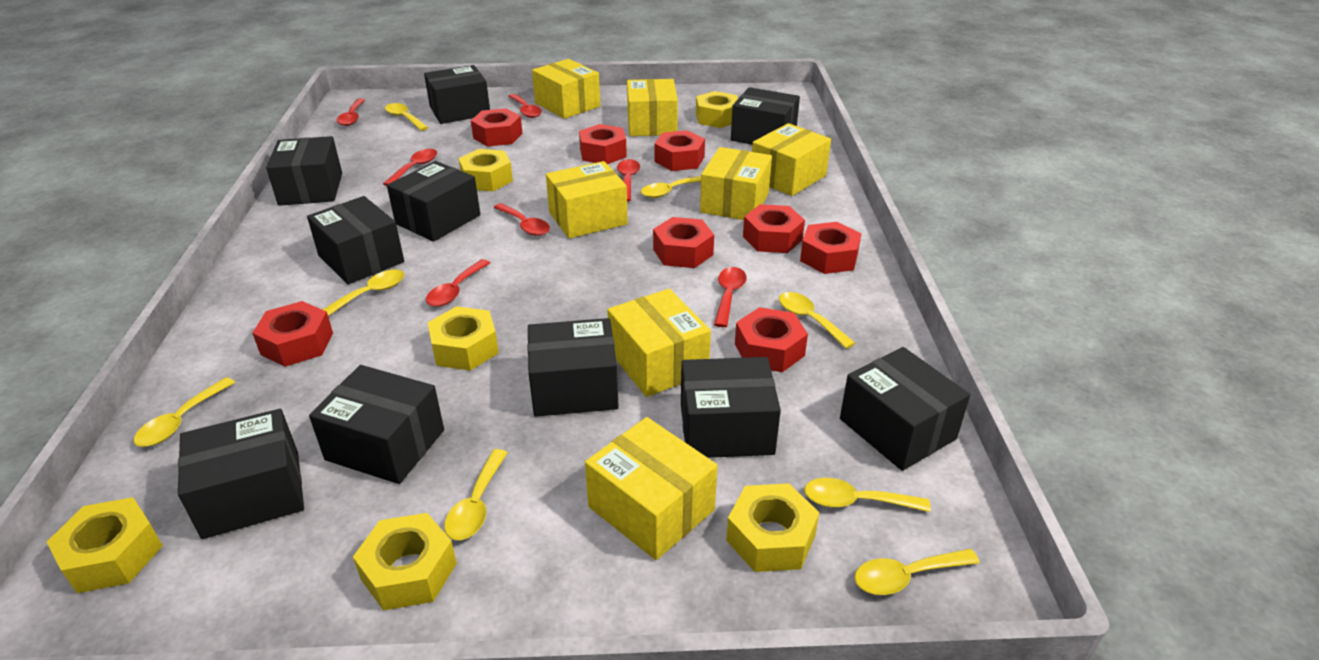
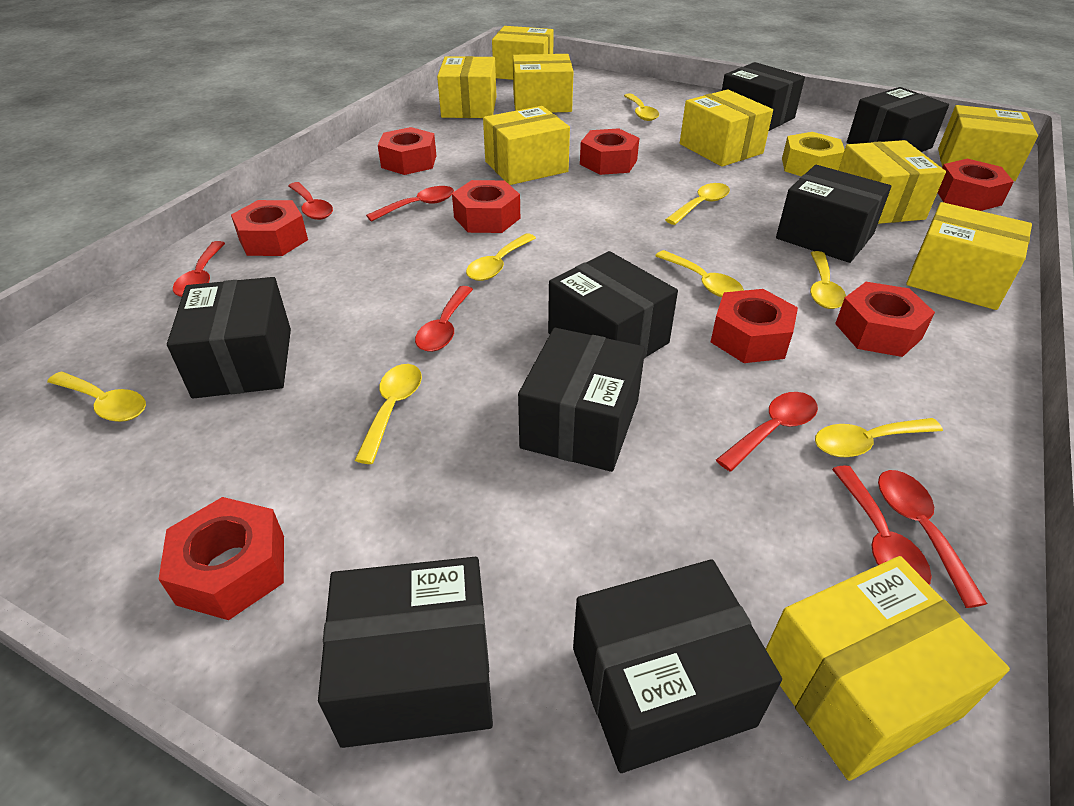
black box: 10 -> 8
yellow box: 7 -> 9
yellow nut: 6 -> 1

